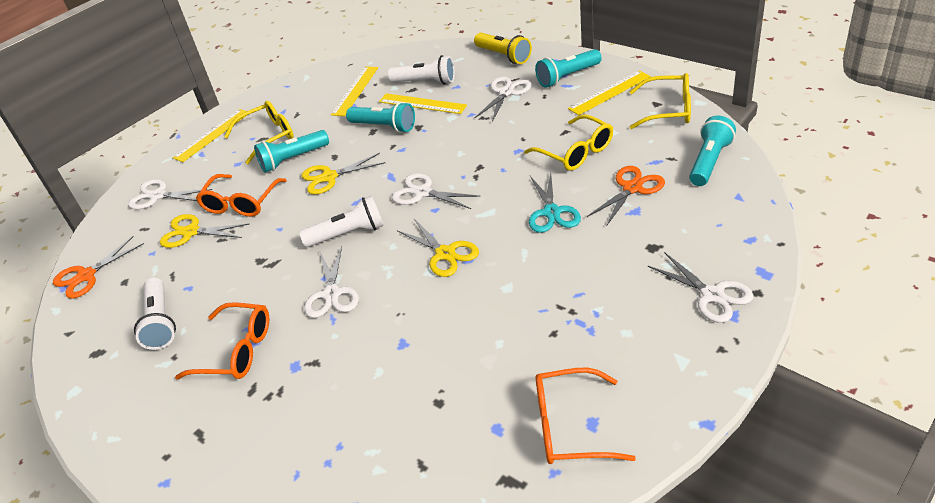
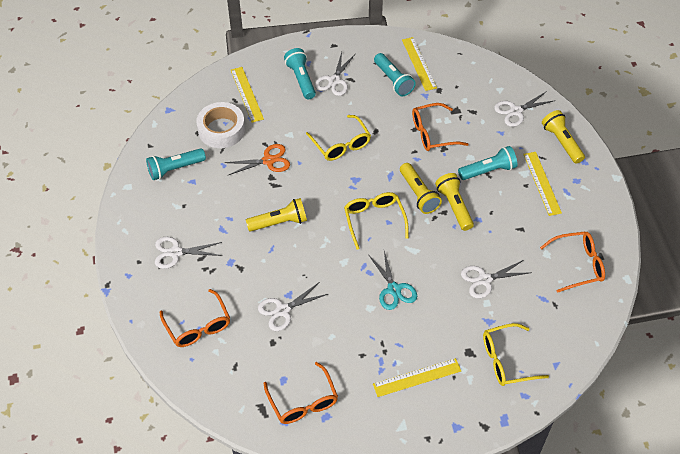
orange glasses: 3 -> 4
orange scissors: 2 -> 1
white flashlight: 3 -> 0
white tape: 0 -> 1
yellow flashlight: 1 -> 4
yellow scissors: 3 -> 0

